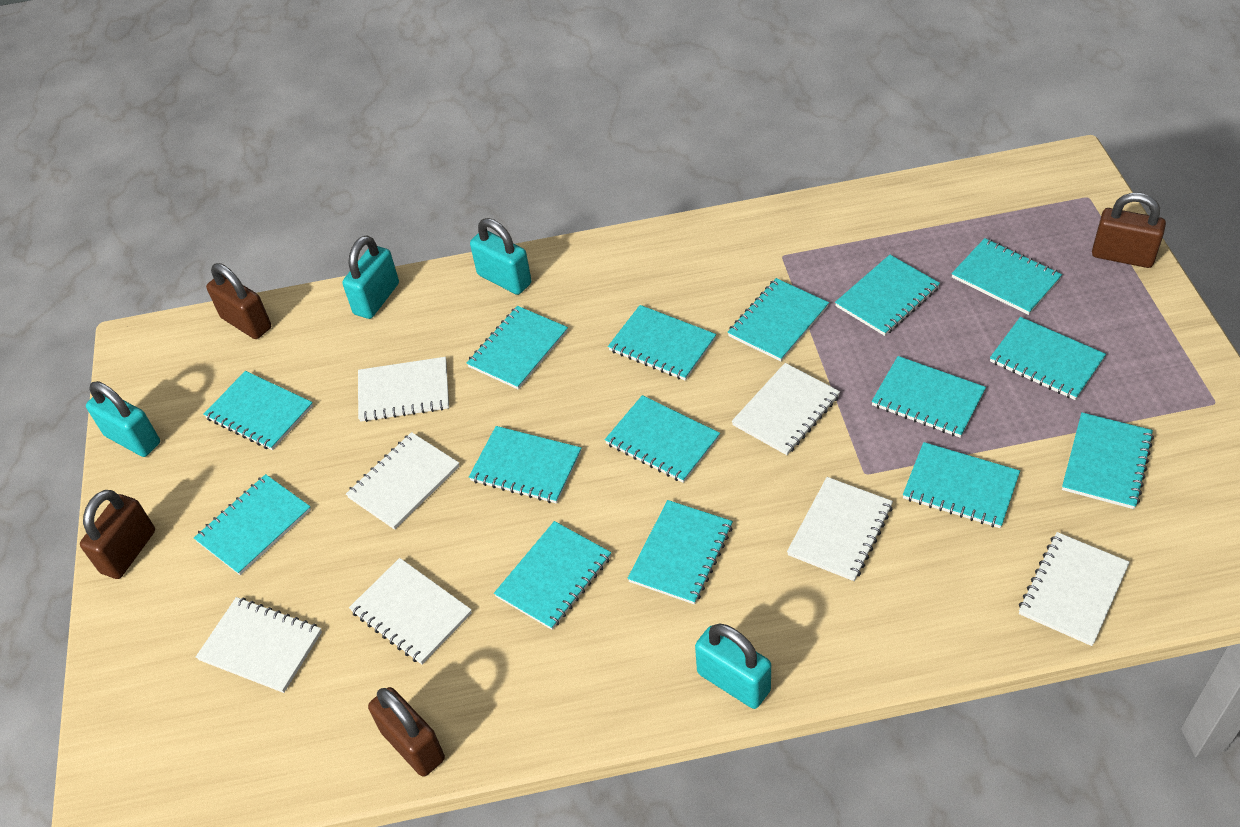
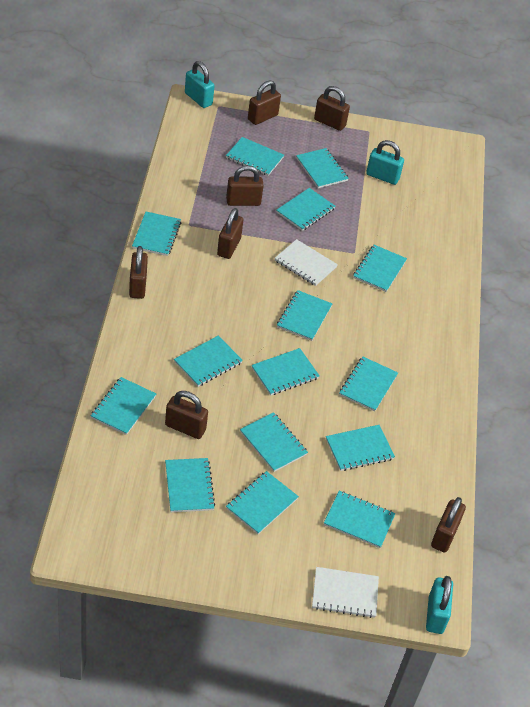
brown padlock: 4 -> 7
turquoise padlock: 4 -> 3
white notebook: 7 -> 2

